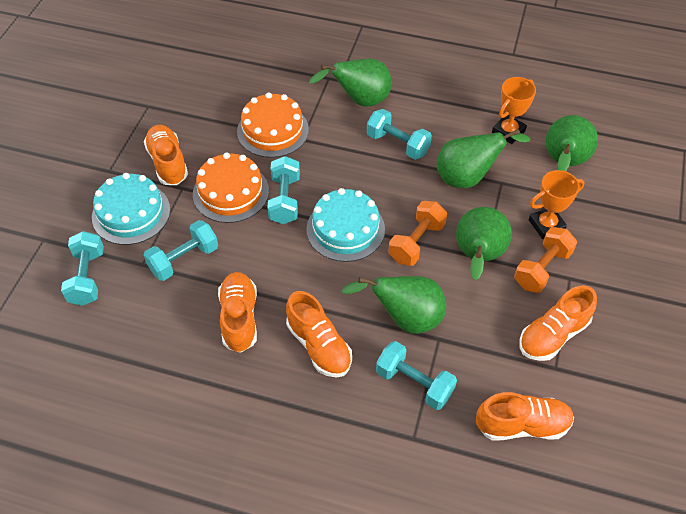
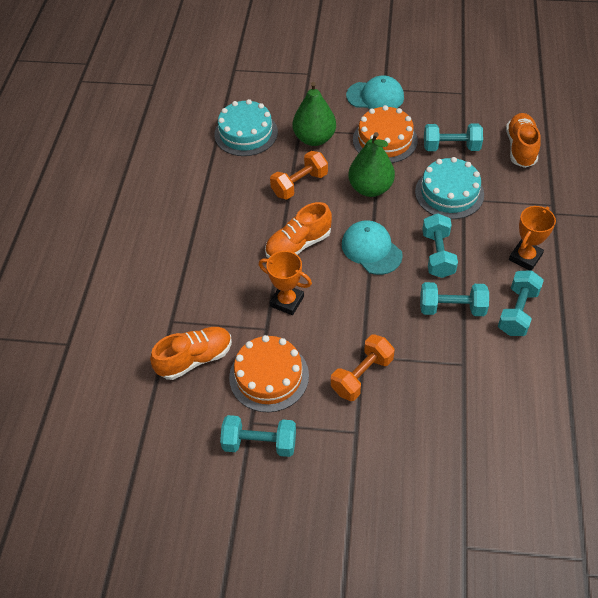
green pear: 5 -> 2
orange shoe: 5 -> 3
turquoise cap: 0 -> 2

